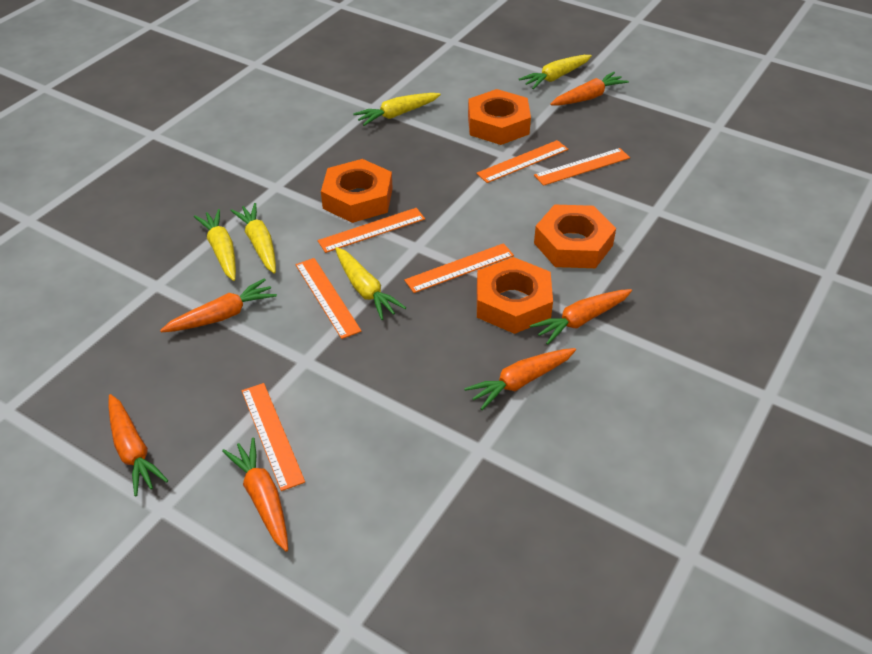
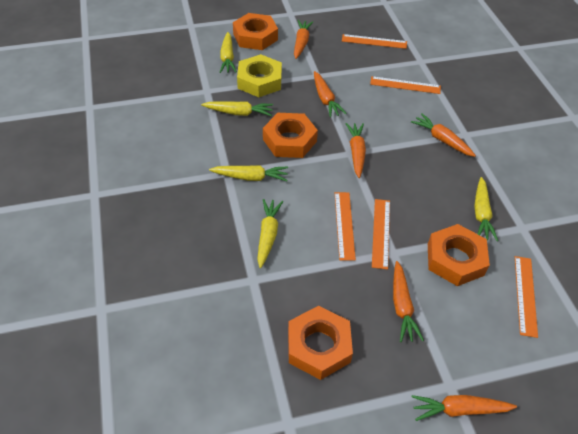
orange ruler: 6 -> 5
yellow nut: 0 -> 1

